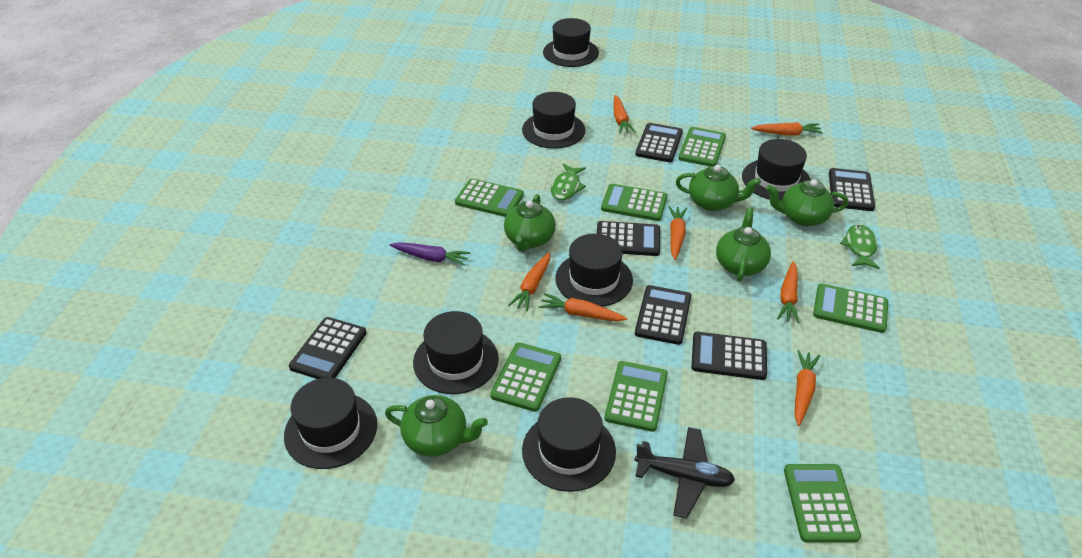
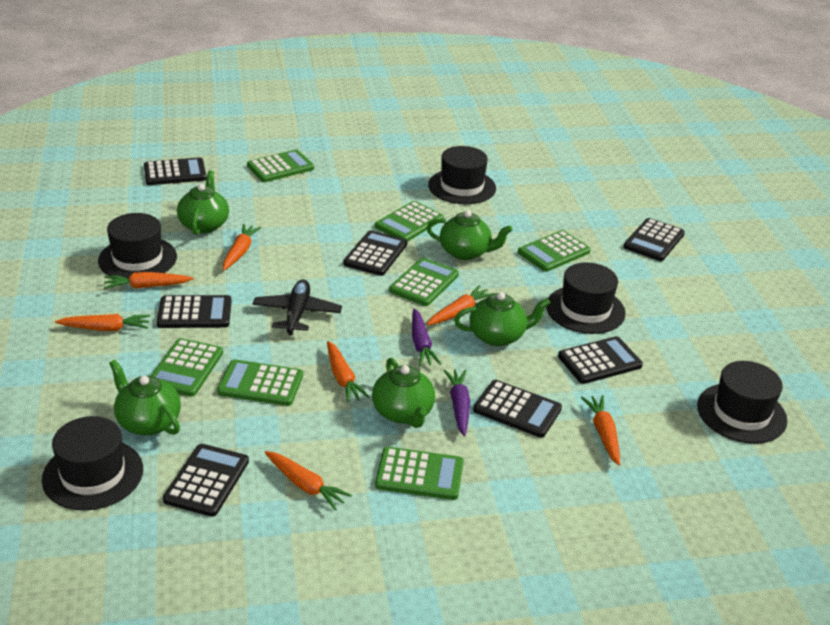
black calculator: 6 -> 7
black hat: 7 -> 5
green fish: 2 -> 0
purple carrot: 1 -> 2

